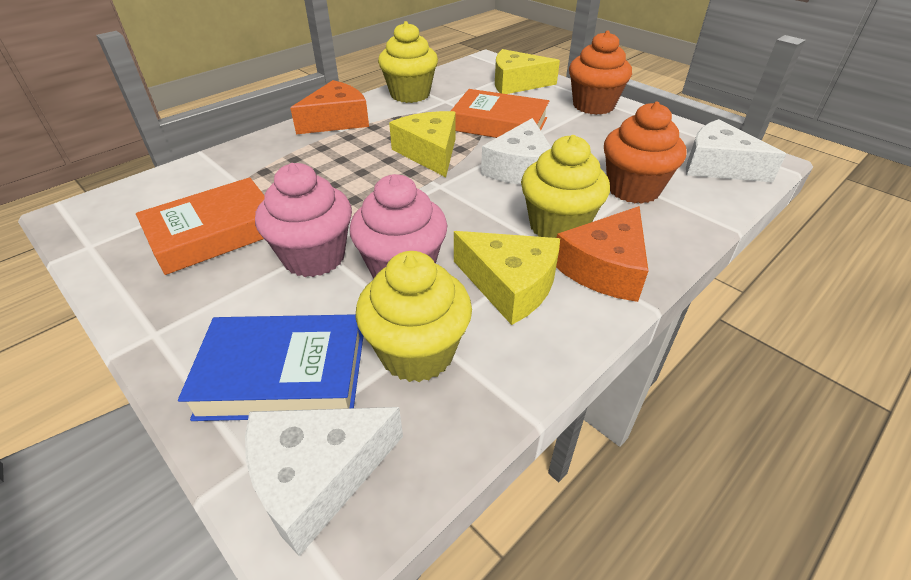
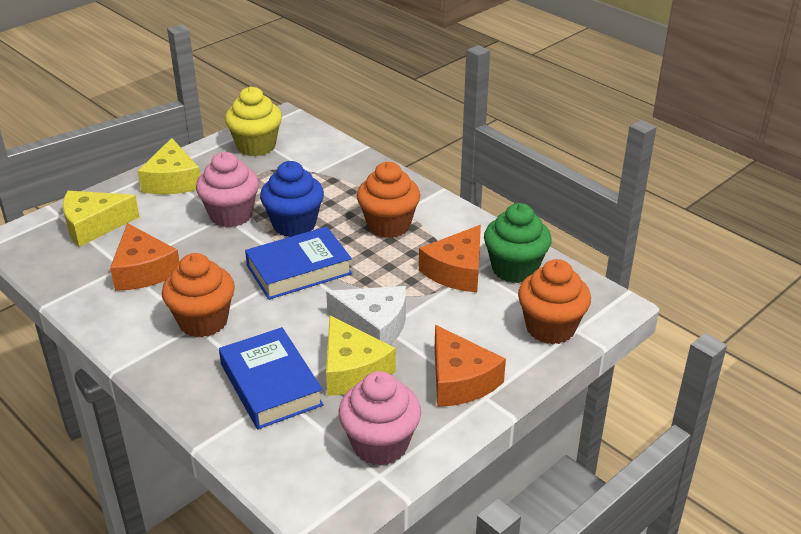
blue book: 1 -> 2
blue cupcake: 0 -> 1
green cupcake: 0 -> 1
orange book: 2 -> 0
orange cheese: 2 -> 3
orange cupcake: 2 -> 3
white cheese: 3 -> 1
yellow cupcake: 3 -> 1

